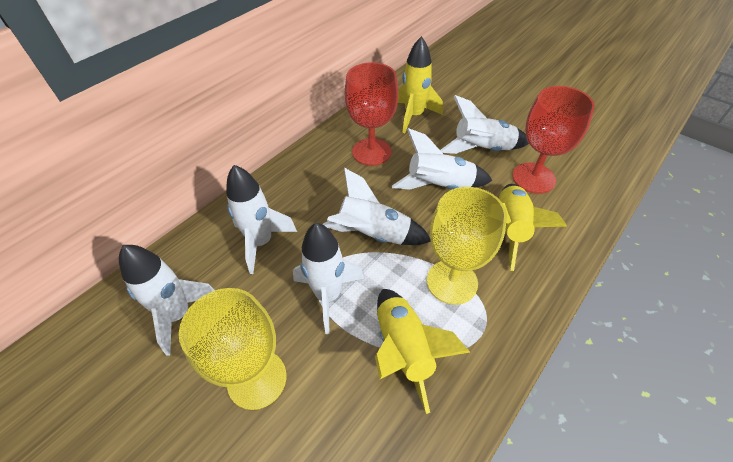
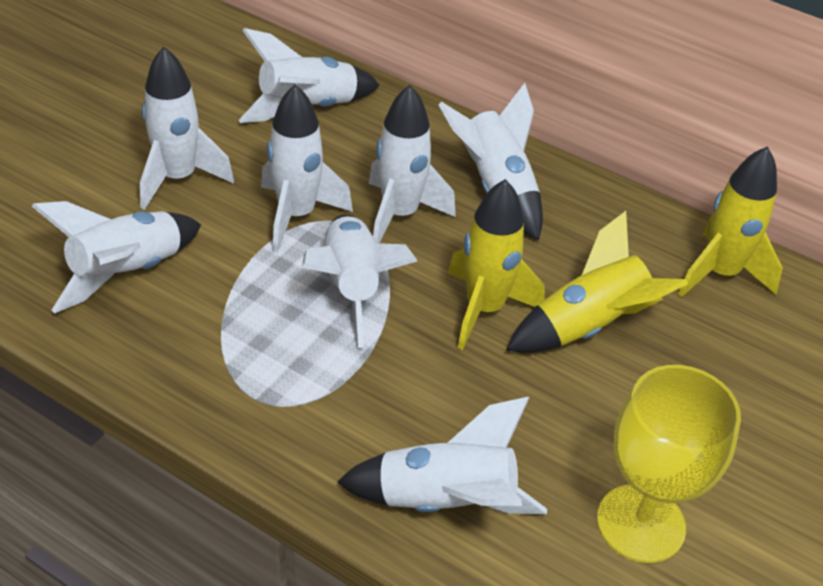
red goblet: 2 -> 0
white rocket: 6 -> 8
yellow goblet: 2 -> 1

